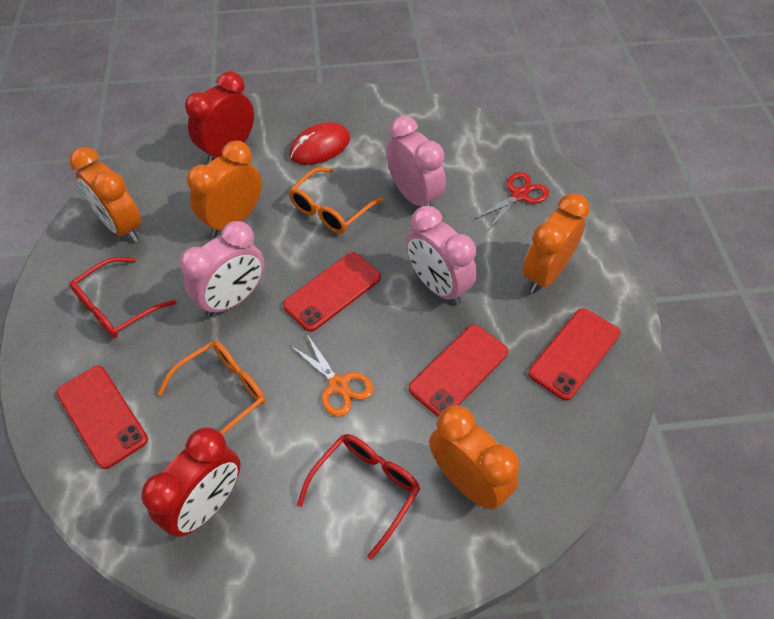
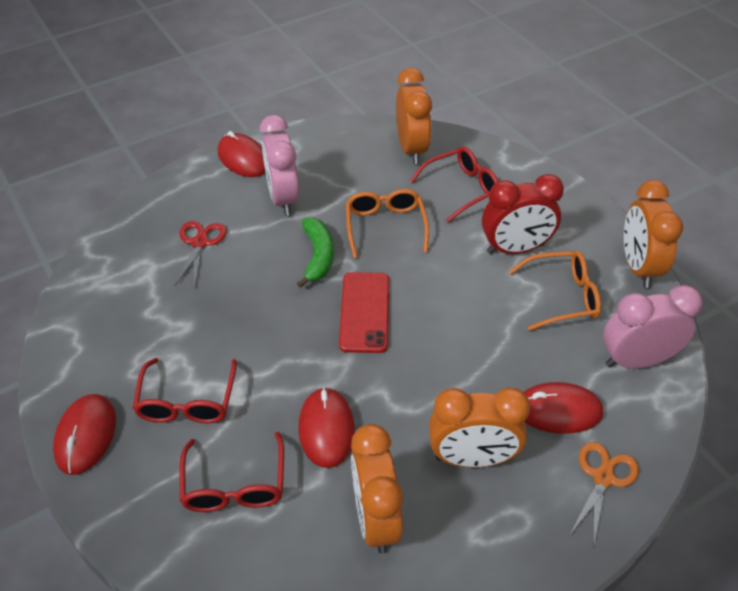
green banana: 0 -> 1
pink clock: 3 -> 2
red clock: 2 -> 1
red glasses: 2 -> 3
red mouse: 1 -> 4
red phone: 4 -> 1

